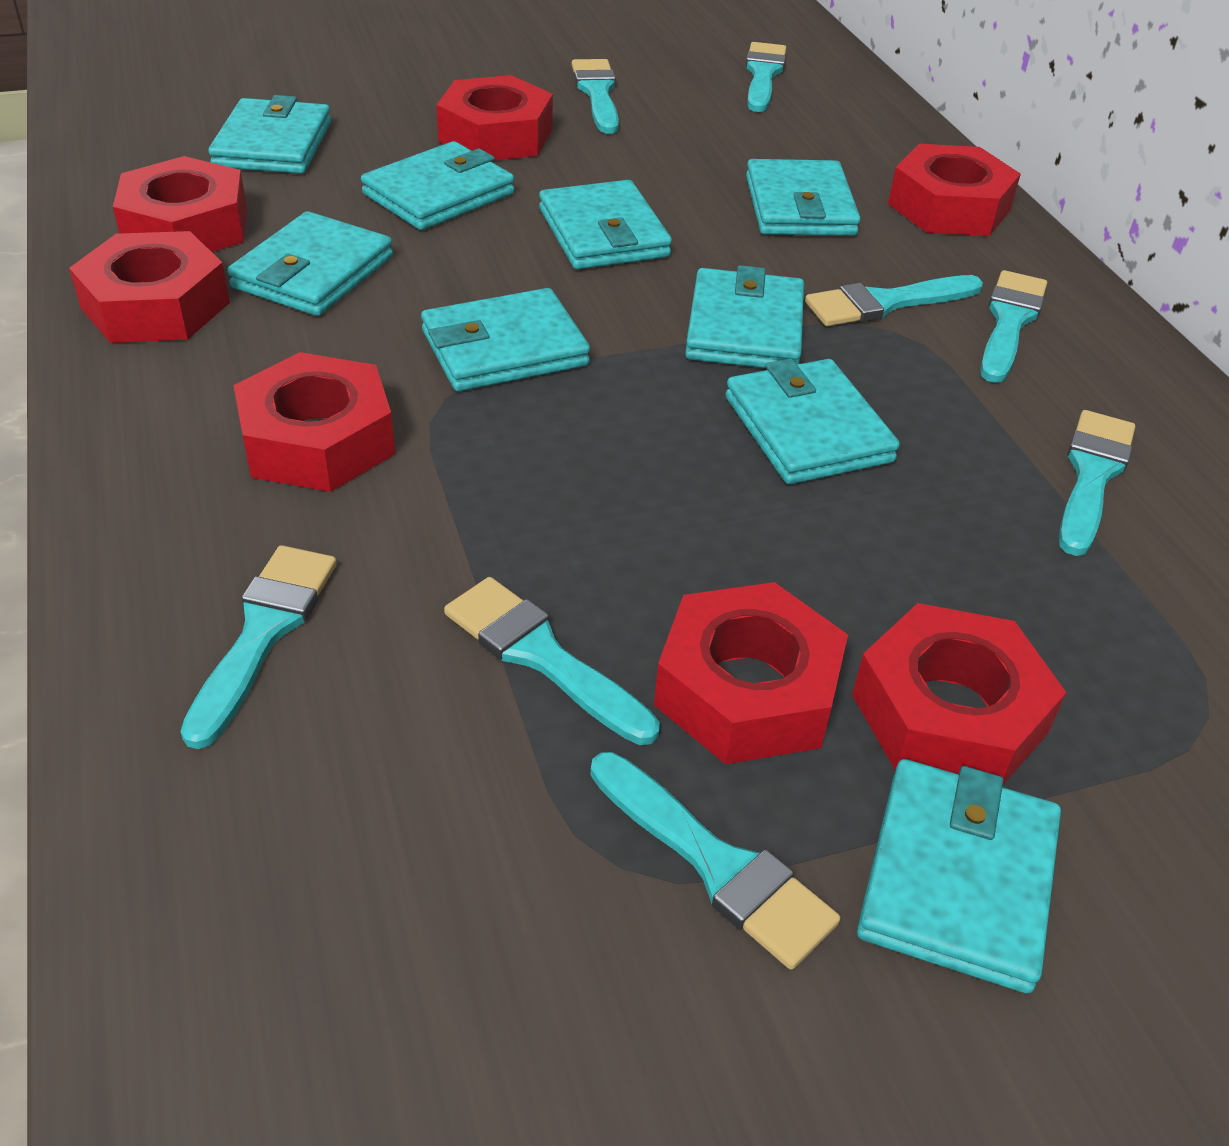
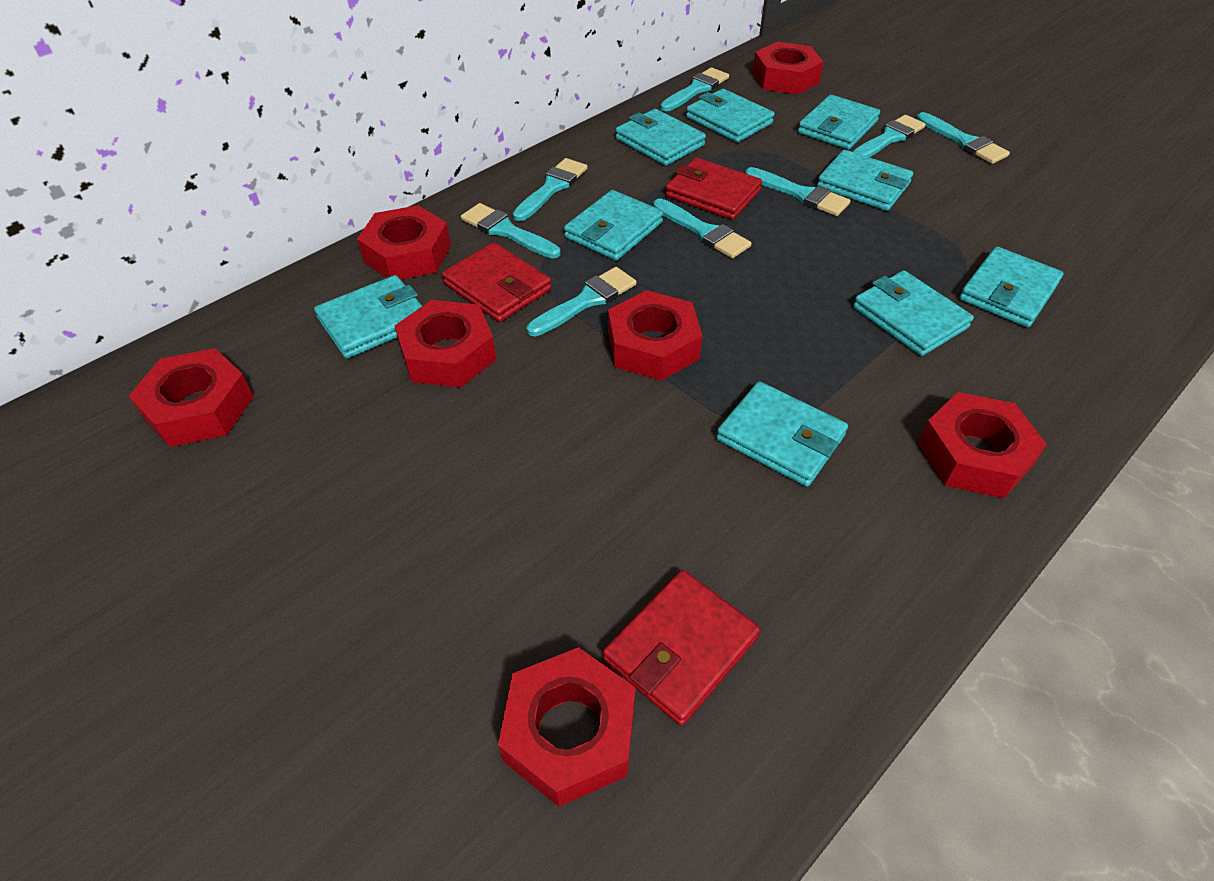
red wallet: 0 -> 3

